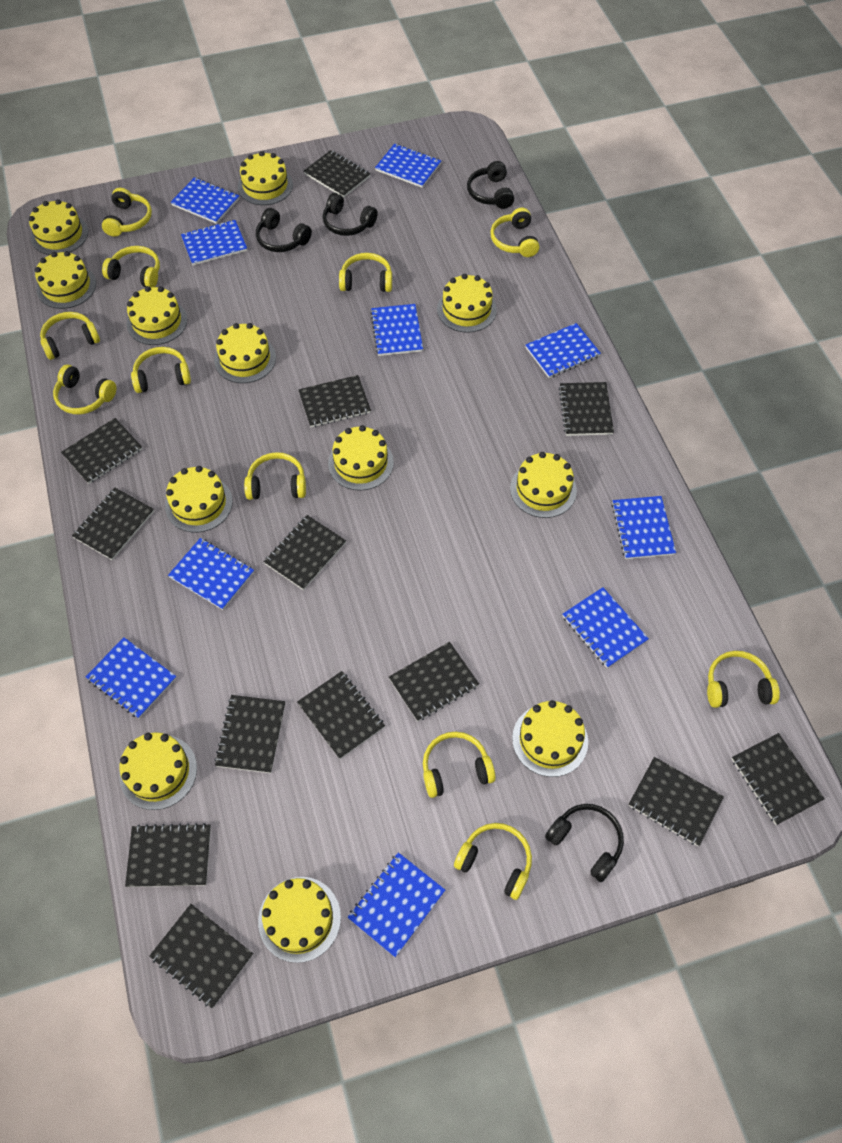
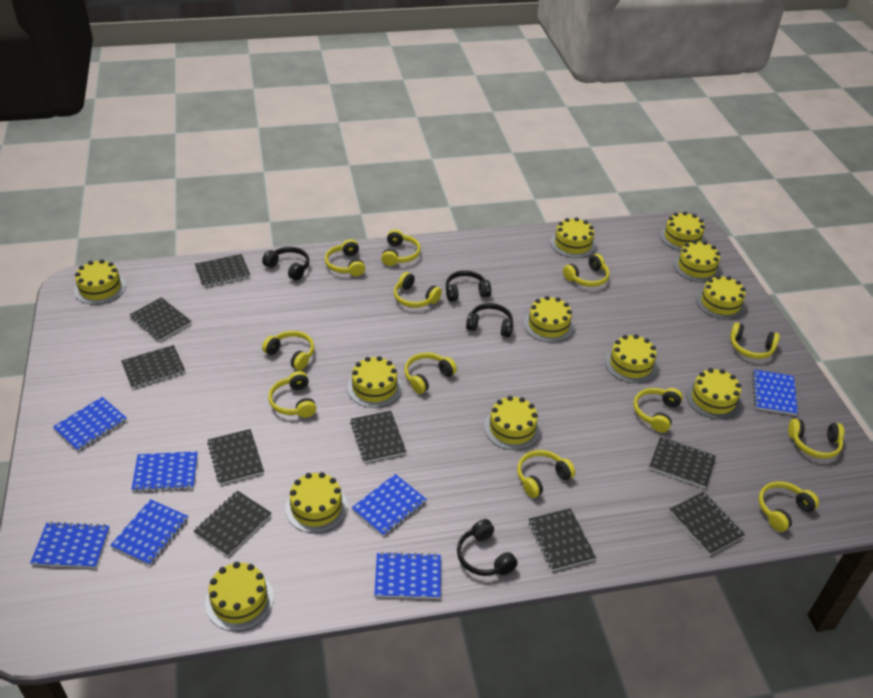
black notebook: 13 -> 9
blue notebook: 10 -> 7
yellow headphones: 11 -> 12

